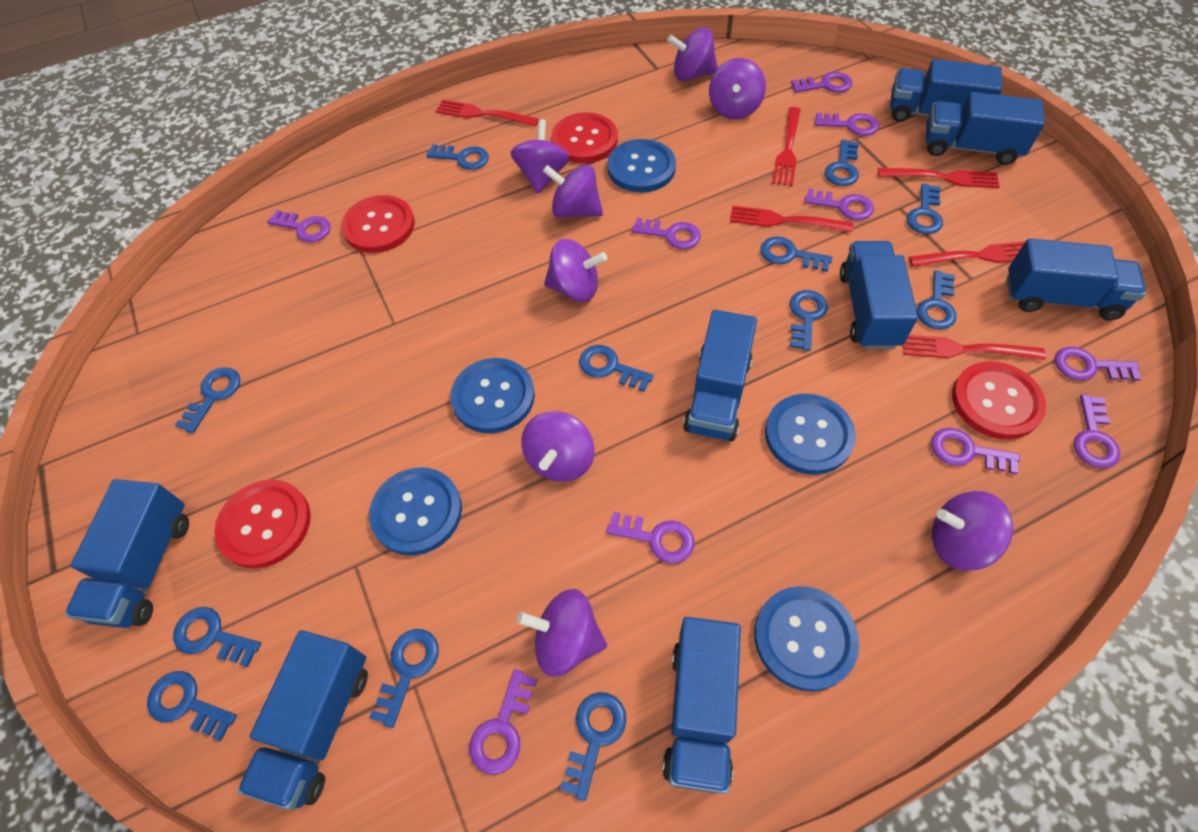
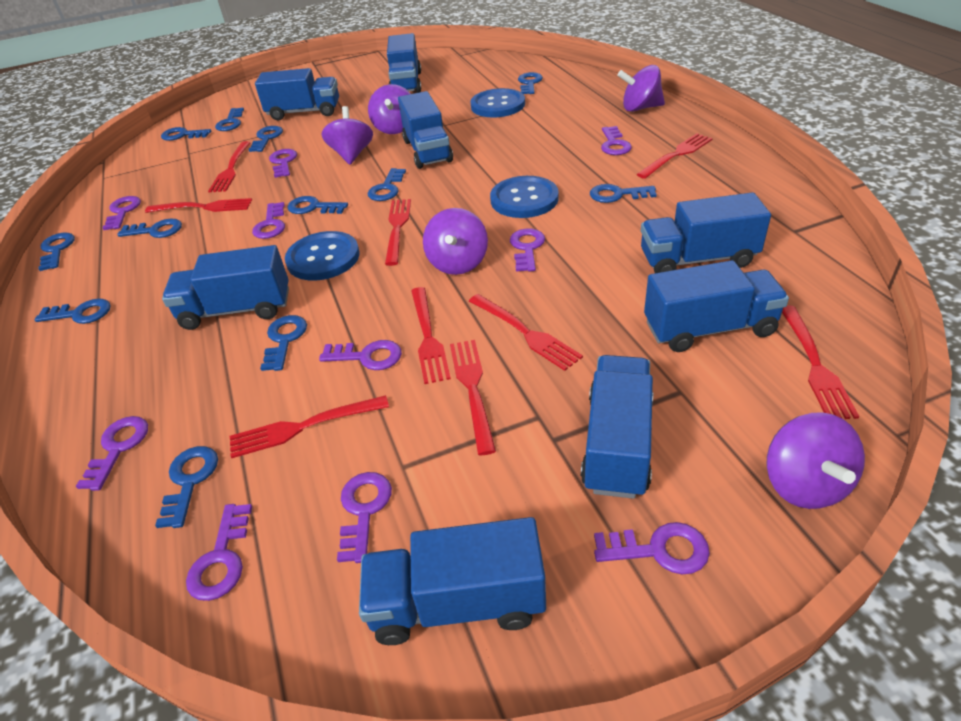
blue button: 5 -> 3
purple spinning top: 8 -> 5
red button: 4 -> 0
red fork: 6 -> 9

